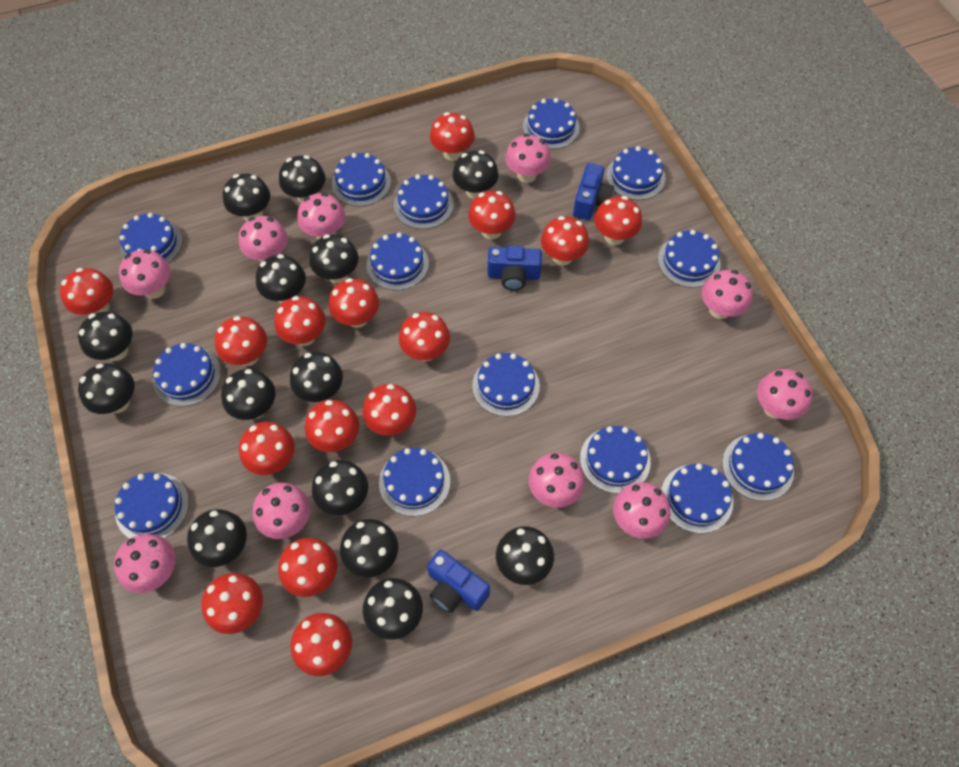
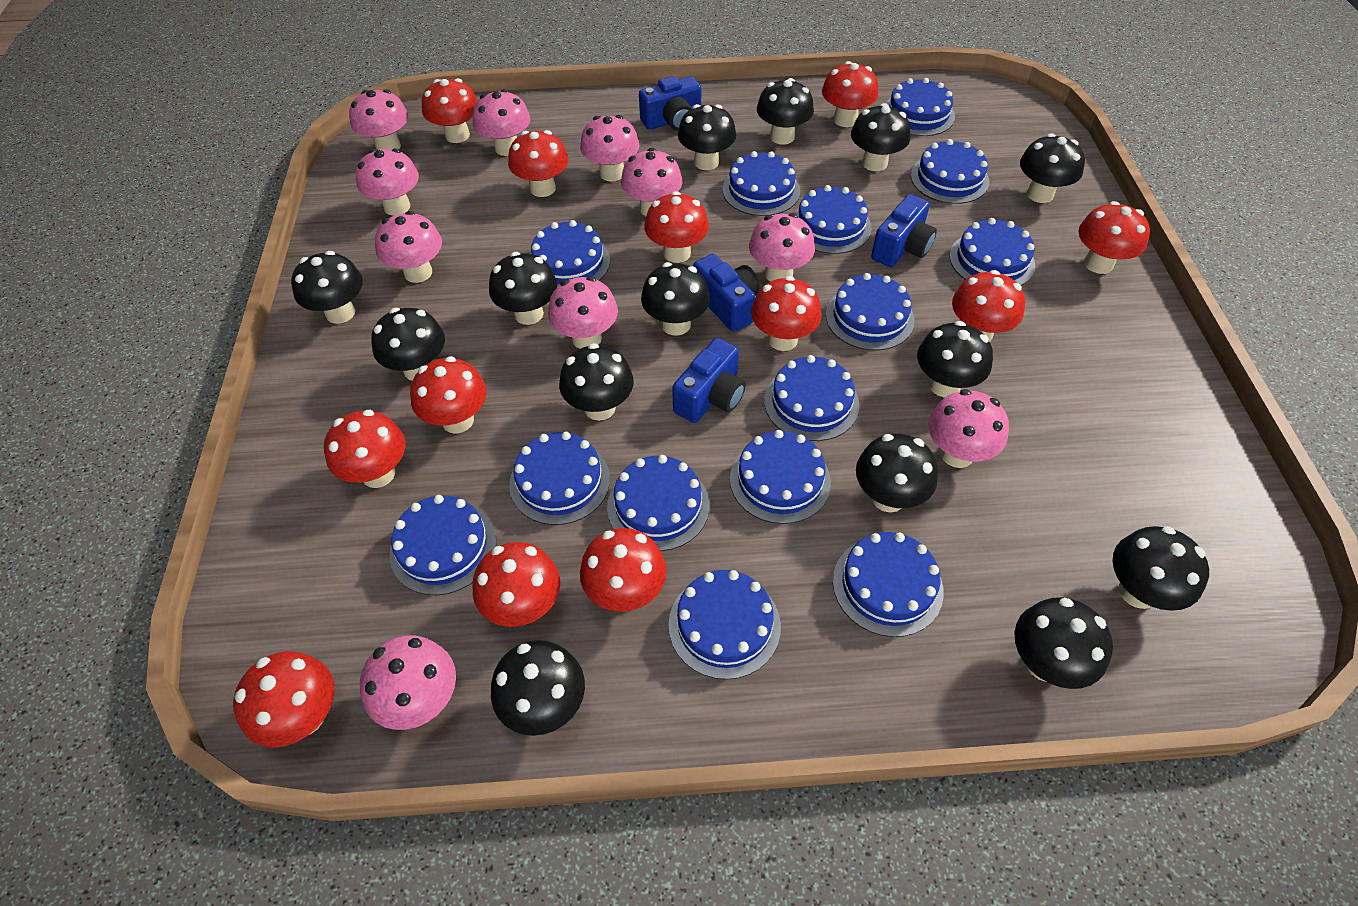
blue camera: 3 -> 4
red mushroom: 15 -> 12

